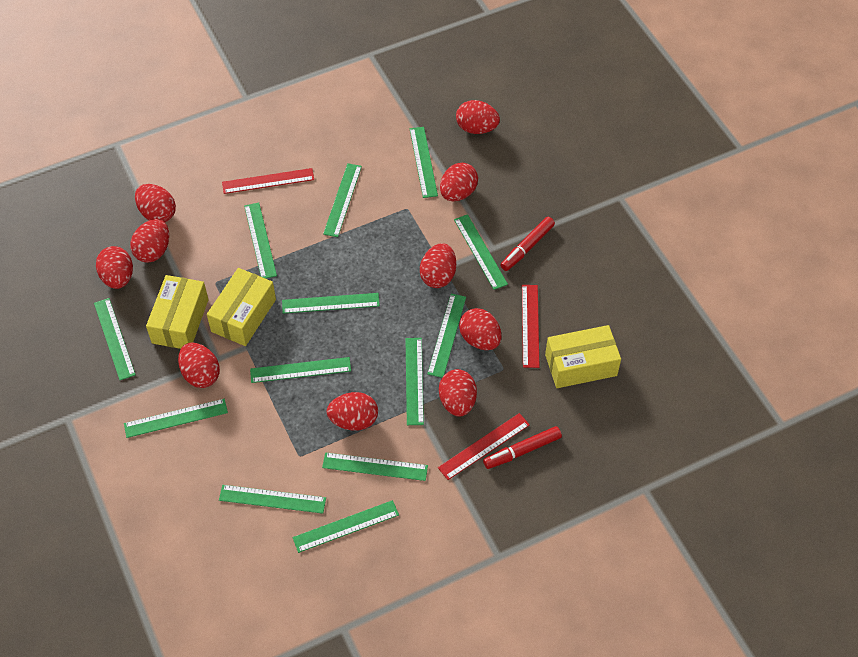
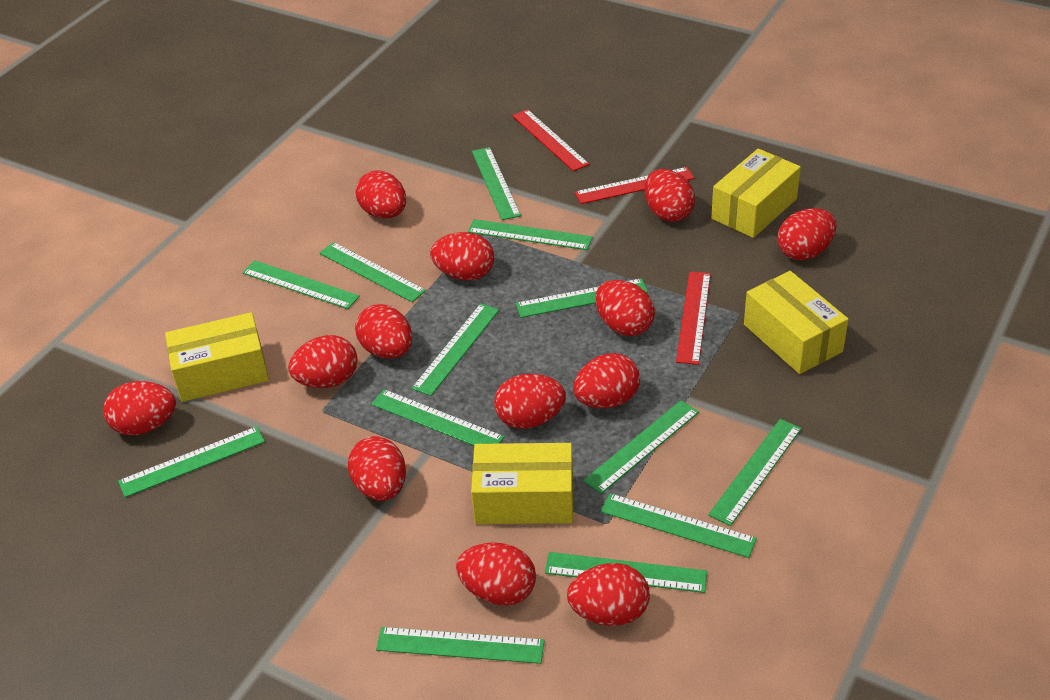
red egg: 10 -> 13
red marker: 2 -> 0
yellow box: 3 -> 4

